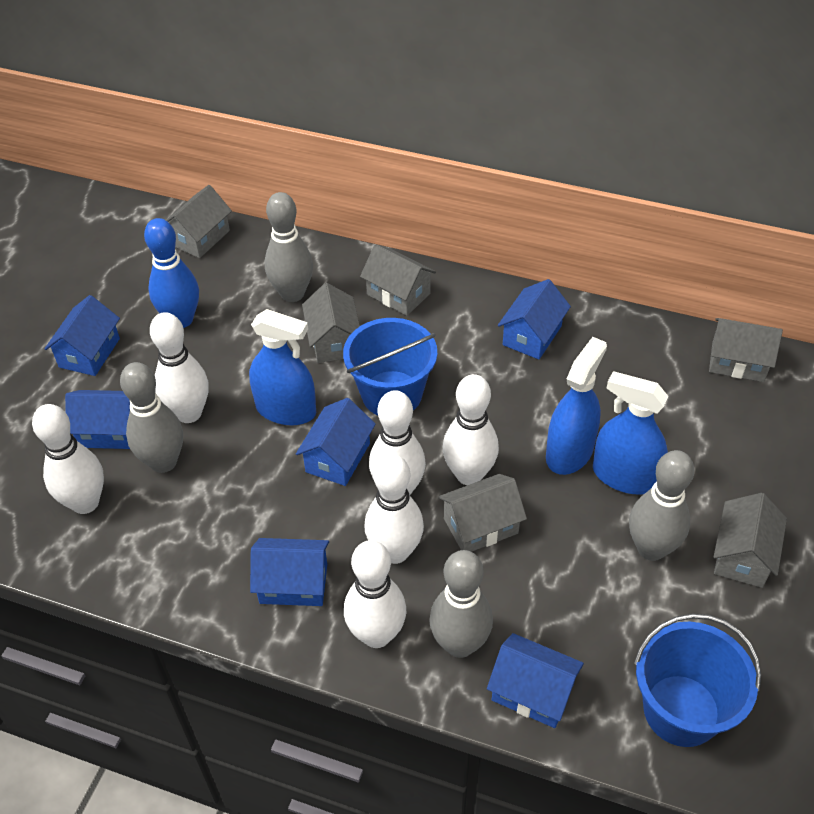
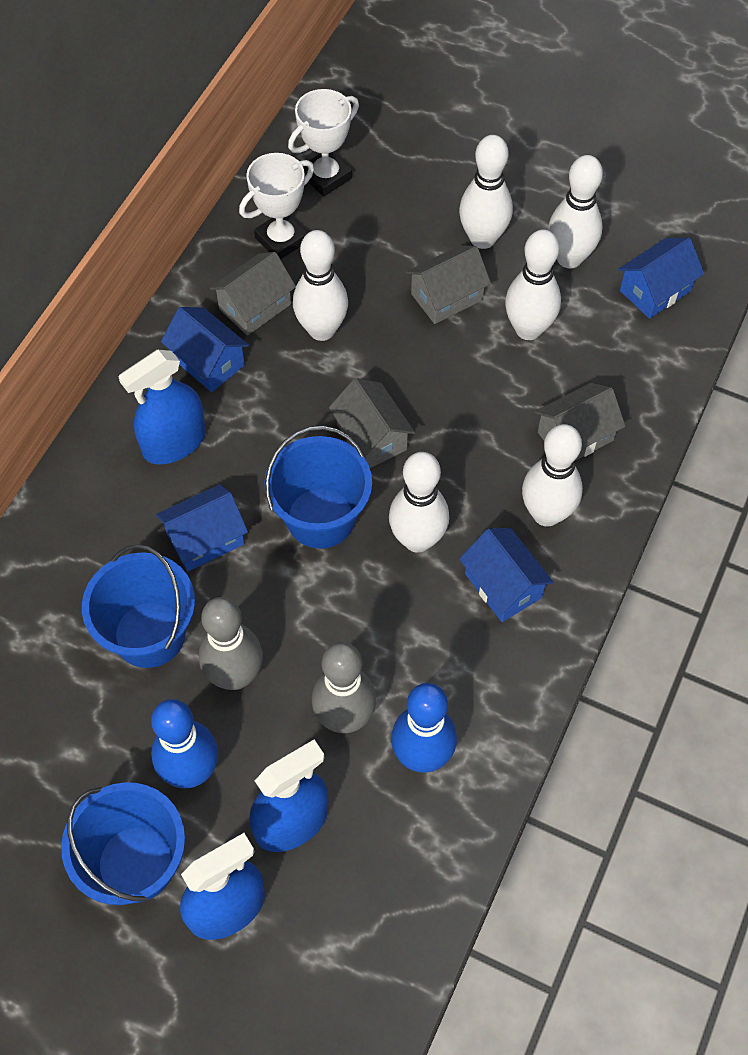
blue bowling pin: 1 -> 2
blue bucket: 2 -> 3
blue house: 6 -> 4
grey bowling pin: 4 -> 2
grey house: 6 -> 4
white trophy: 0 -> 2

